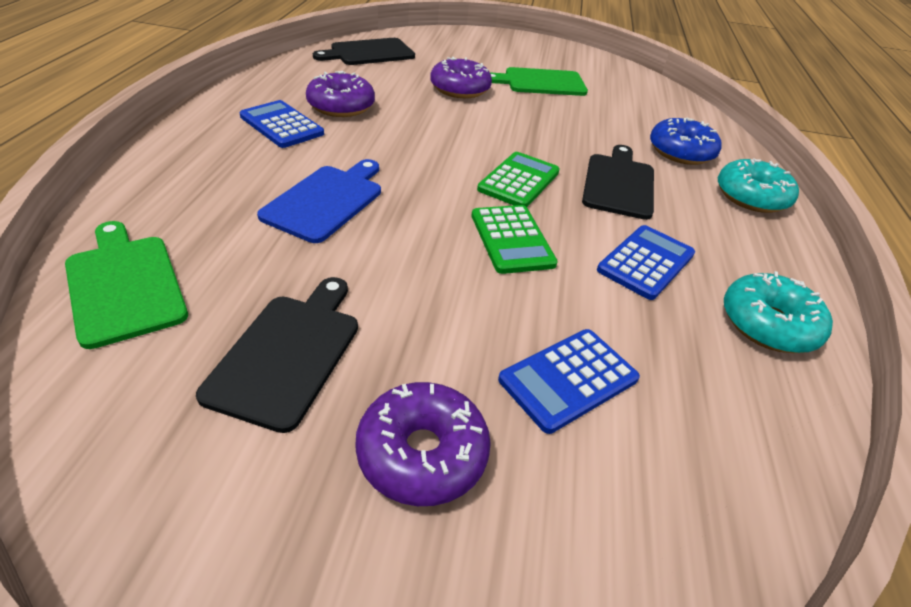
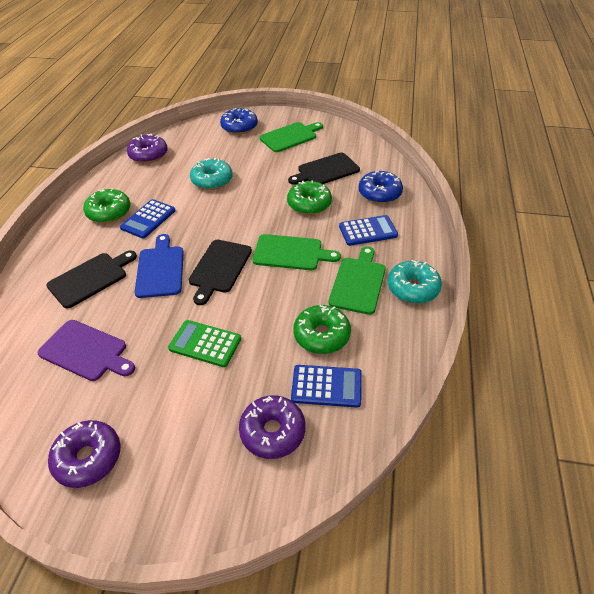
blue donut: 1 -> 2
green calculator: 2 -> 1
green cutting board: 2 -> 3
green donut: 0 -> 3
purple cutting board: 0 -> 1

